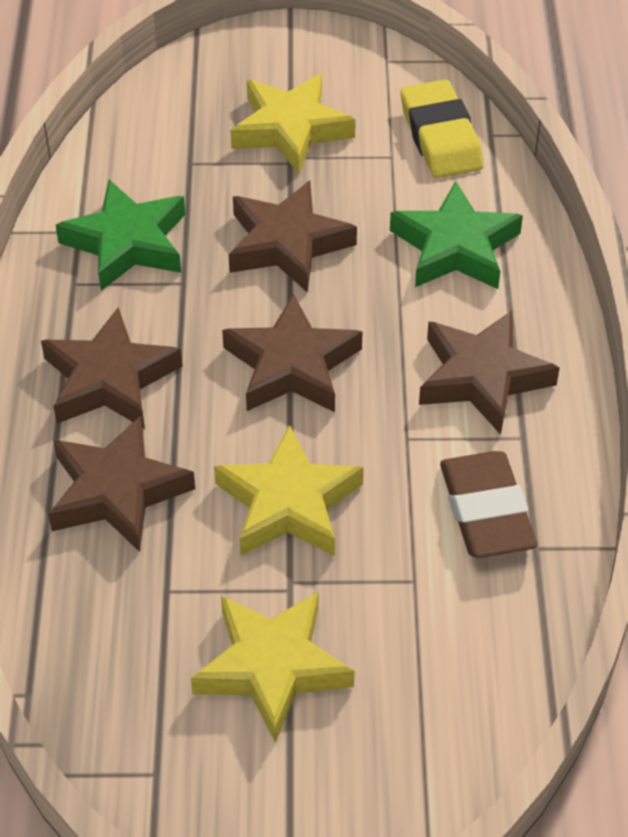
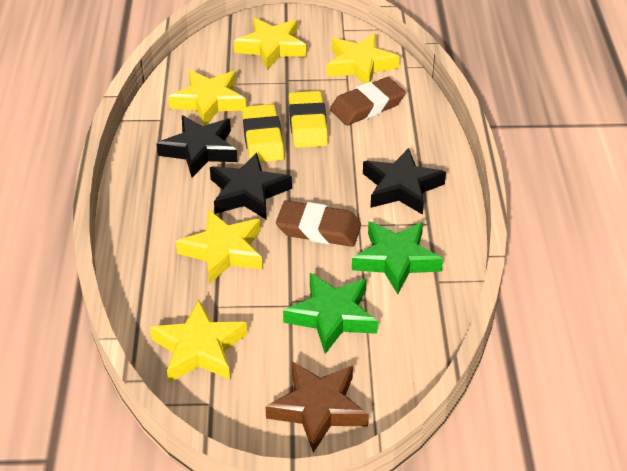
black star: 0 -> 3
brown eraser: 1 -> 2
brown star: 5 -> 1
yellow eraser: 1 -> 2
yellow star: 3 -> 5

